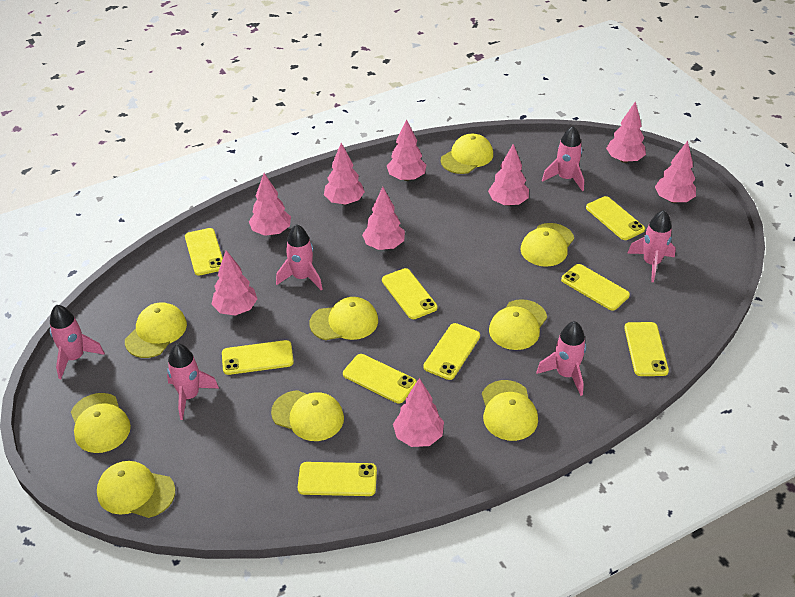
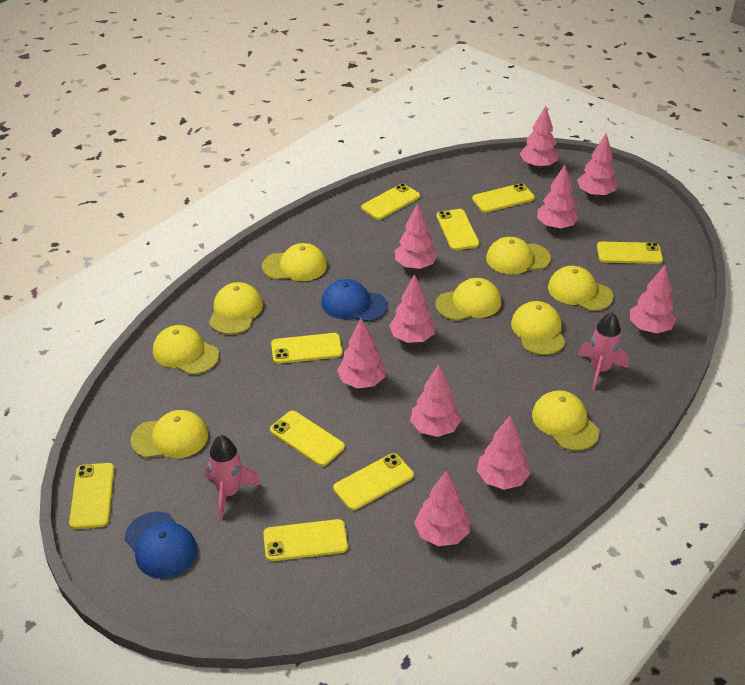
blue cap: 0 -> 2
pink rocket: 6 -> 2
pink tree: 9 -> 10

